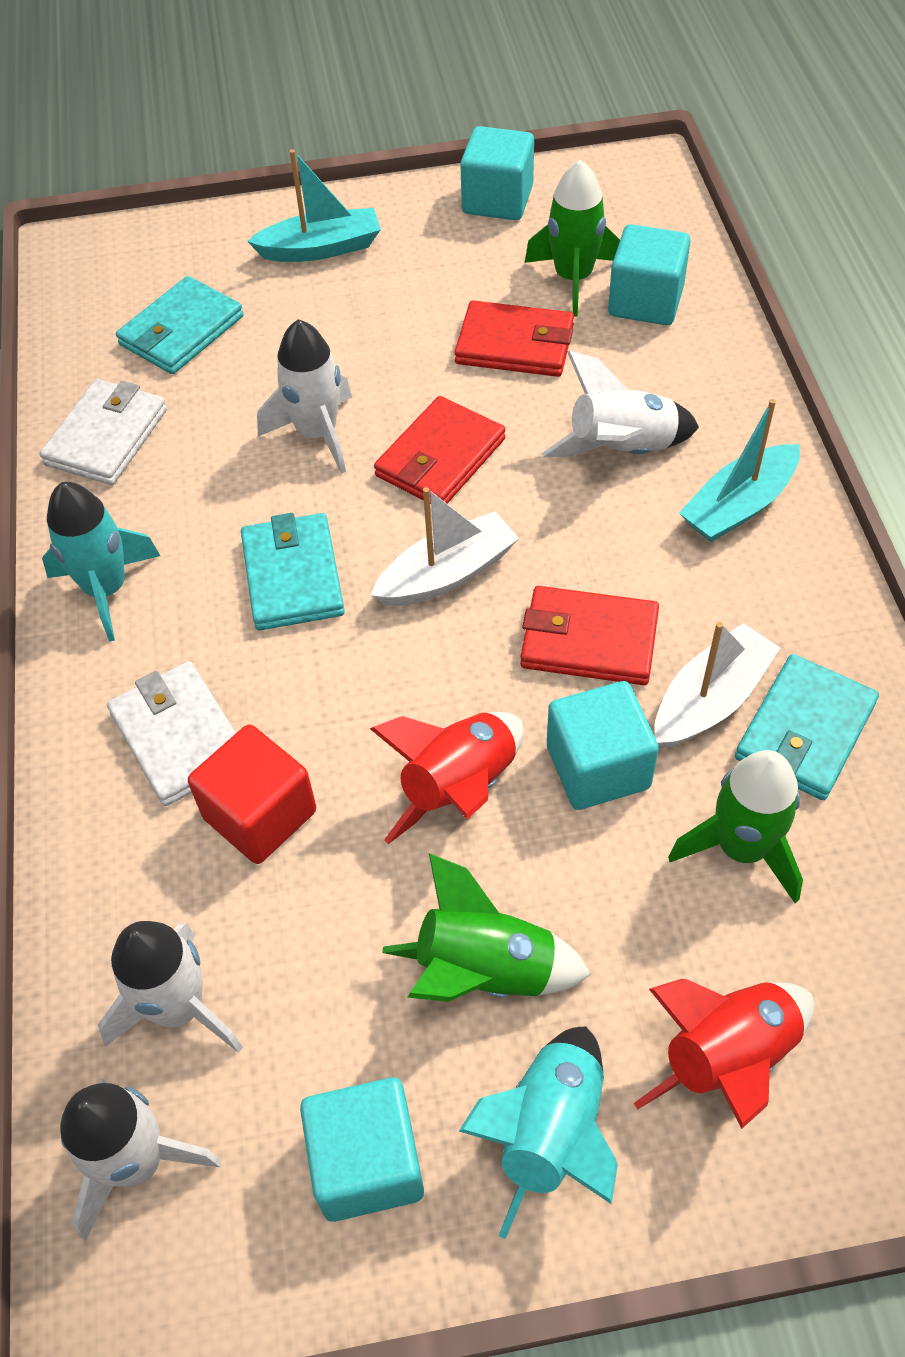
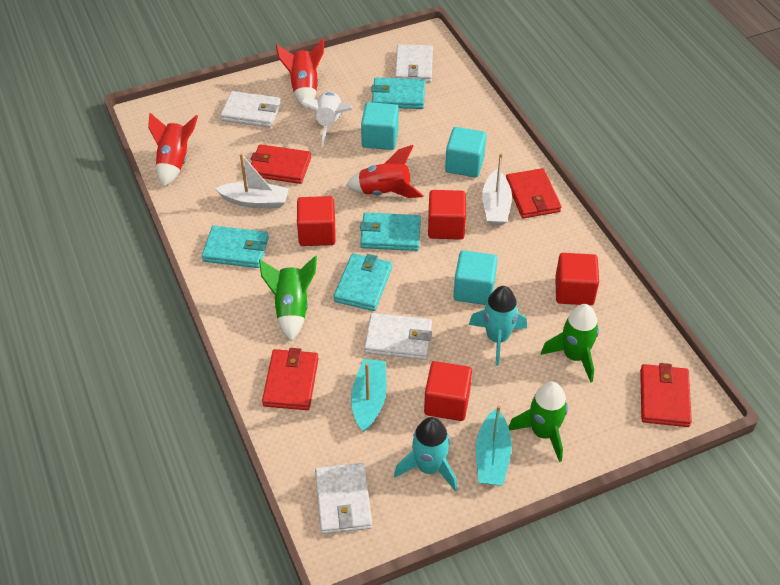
red cube: 1 -> 4
red rocket: 2 -> 3
red wallet: 3 -> 4
turquoise cube: 4 -> 3
turquoise wallet: 3 -> 4
white rocket: 4 -> 1
white wallet: 2 -> 4

